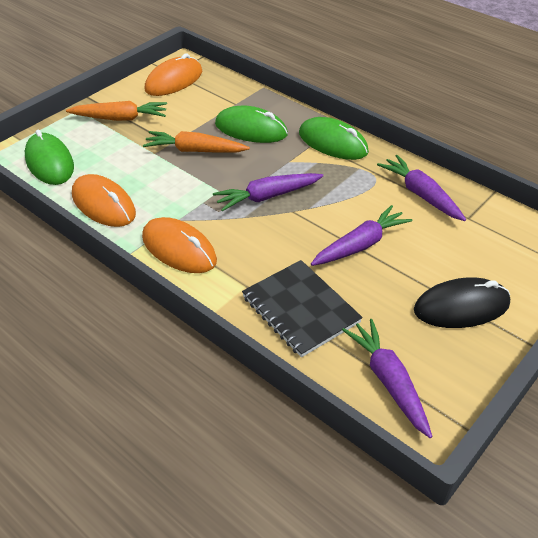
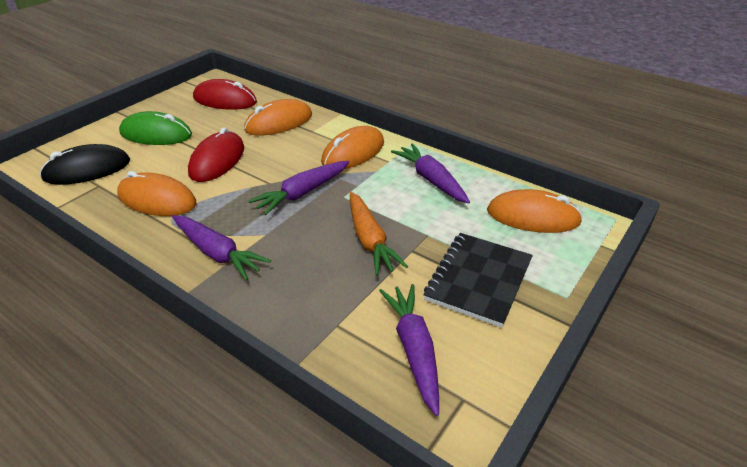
green mouse: 3 -> 1
orange carrot: 2 -> 1
orange mouse: 3 -> 4
red mouse: 0 -> 2

